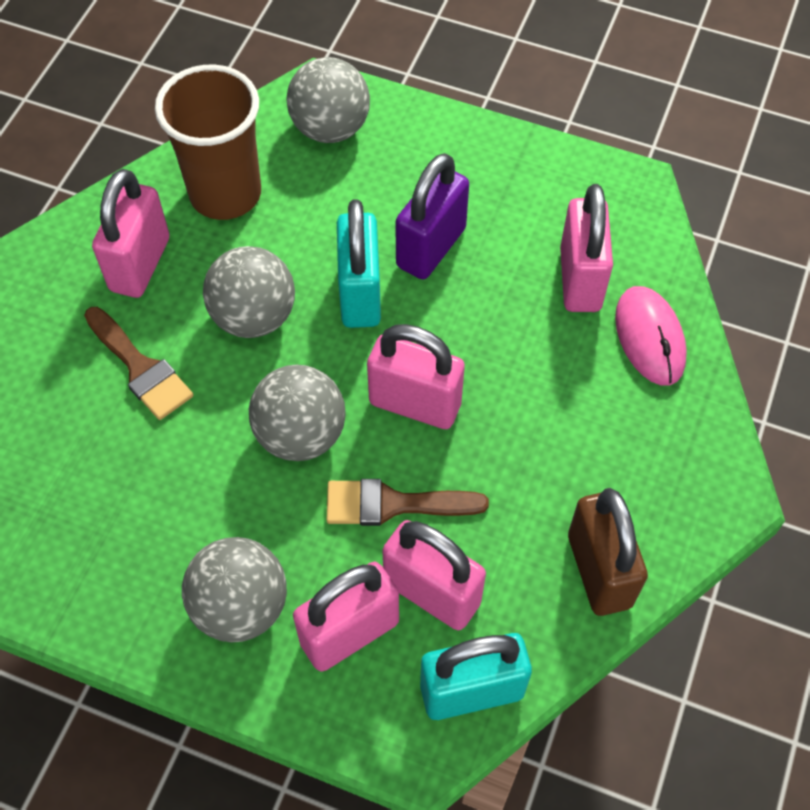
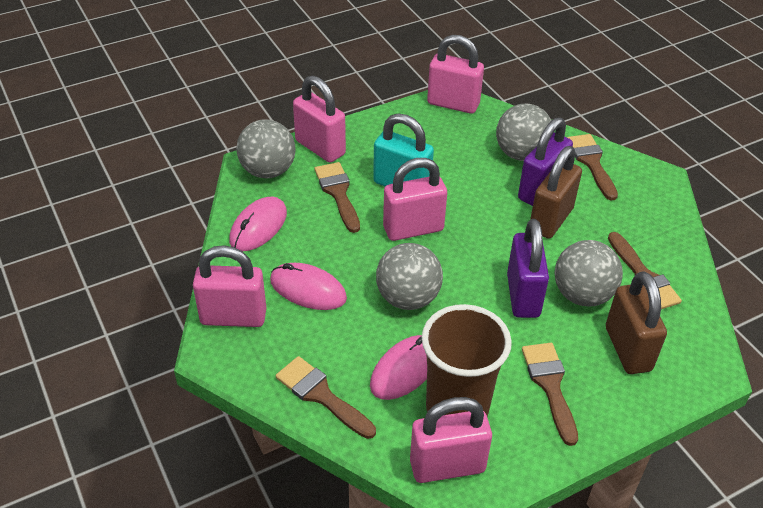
brown brush: 2 -> 5
brown padlock: 1 -> 2
pink mouse: 1 -> 3
purple padlock: 1 -> 2
turquoise padlock: 2 -> 1

